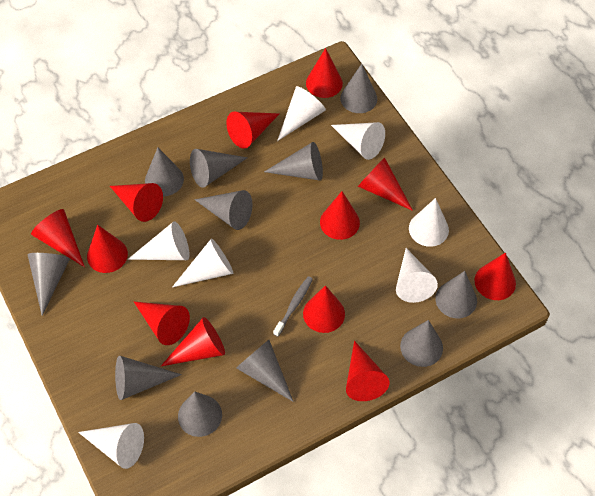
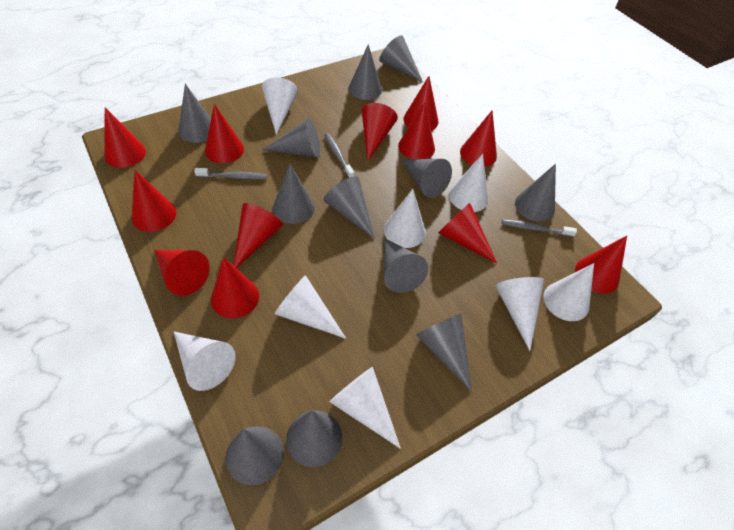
grey cone: 11 -> 12
grey toothbrush: 1 -> 3
white cone: 7 -> 8

